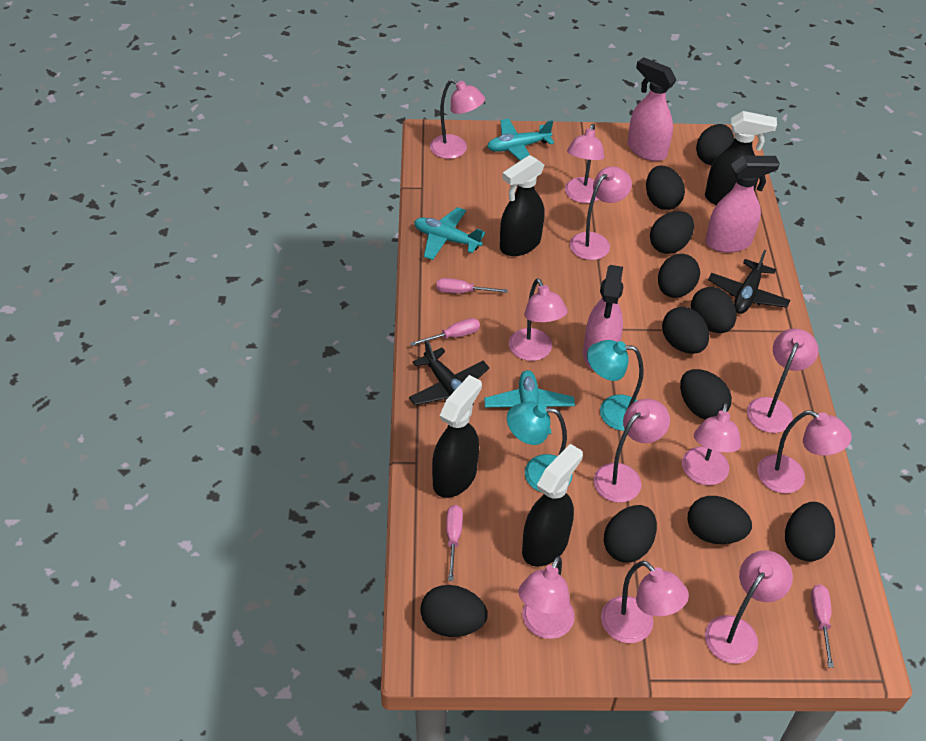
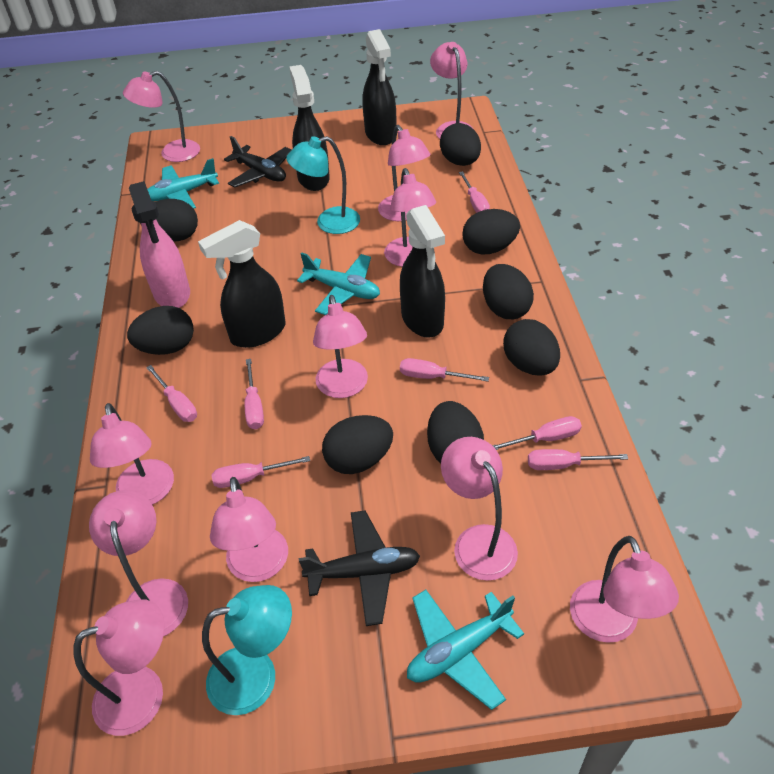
black egg: 11 -> 8
pink screwdriver: 4 -> 7
pink spray bottle: 3 -> 1

